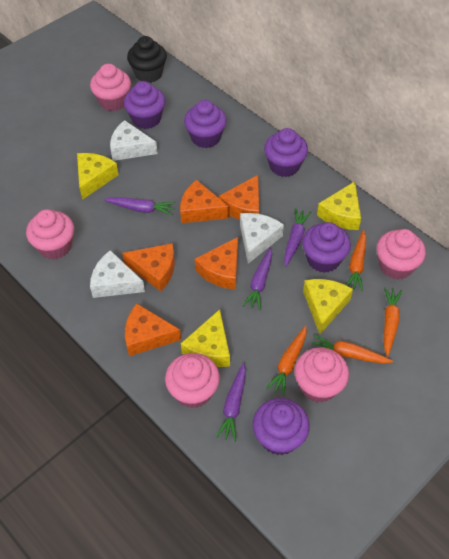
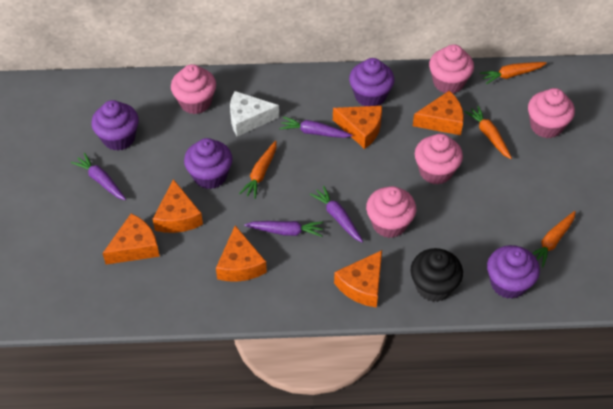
orange cheese: 5 -> 6
purple cupcake: 5 -> 4
white cheese: 3 -> 1
yellow cheese: 4 -> 0

